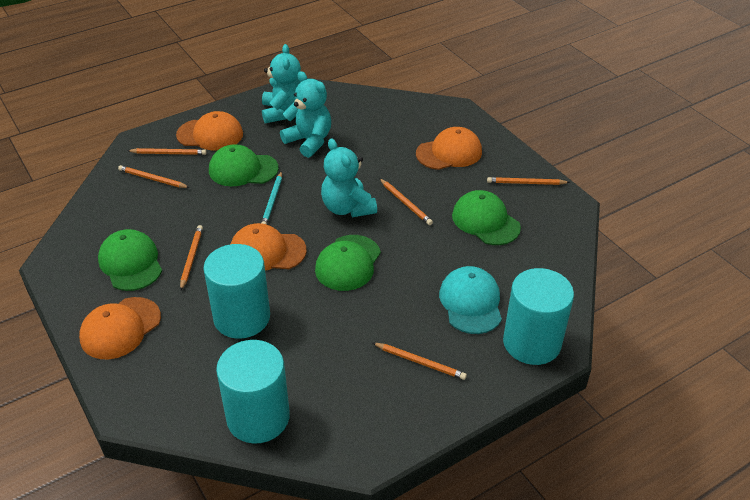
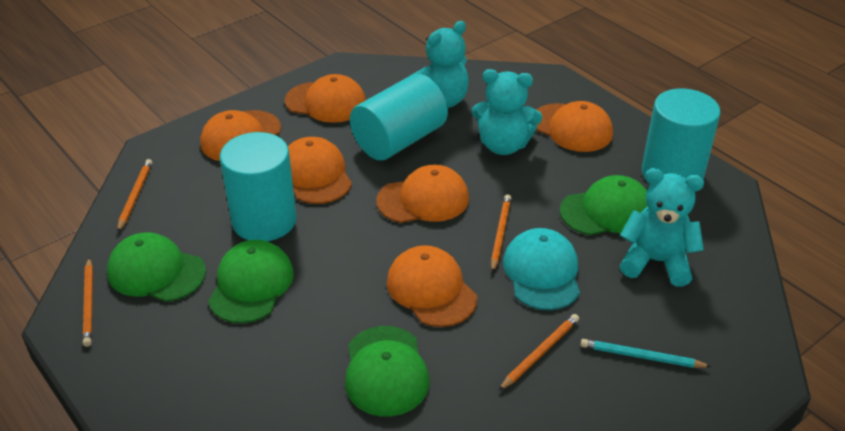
orange cap: 4 -> 6
orange pencil: 6 -> 4

